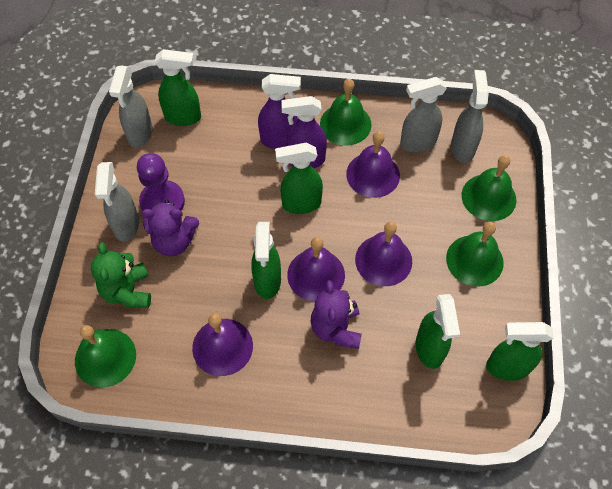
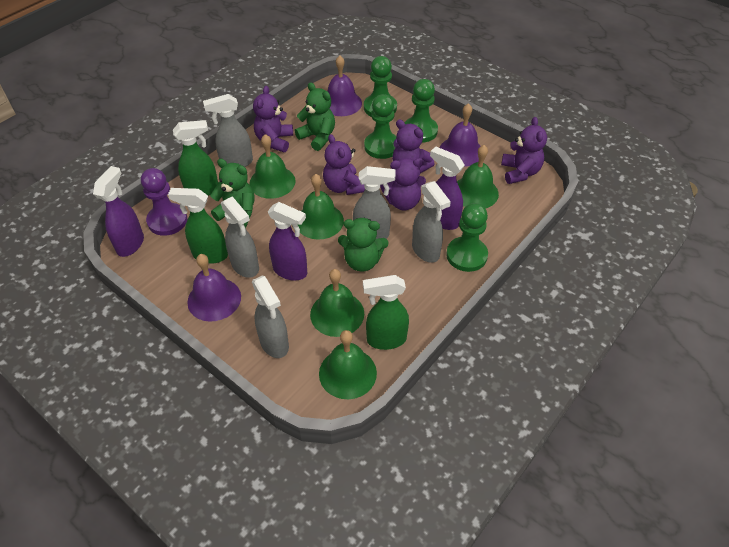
green bell: 4 -> 5
green pawn: 0 -> 4
green spray bottle: 5 -> 3
green teddy bear: 1 -> 3
grey spray bottle: 4 -> 5
purple bell: 4 -> 3
purple spray bottle: 2 -> 3
purple teddy bear: 2 -> 5

